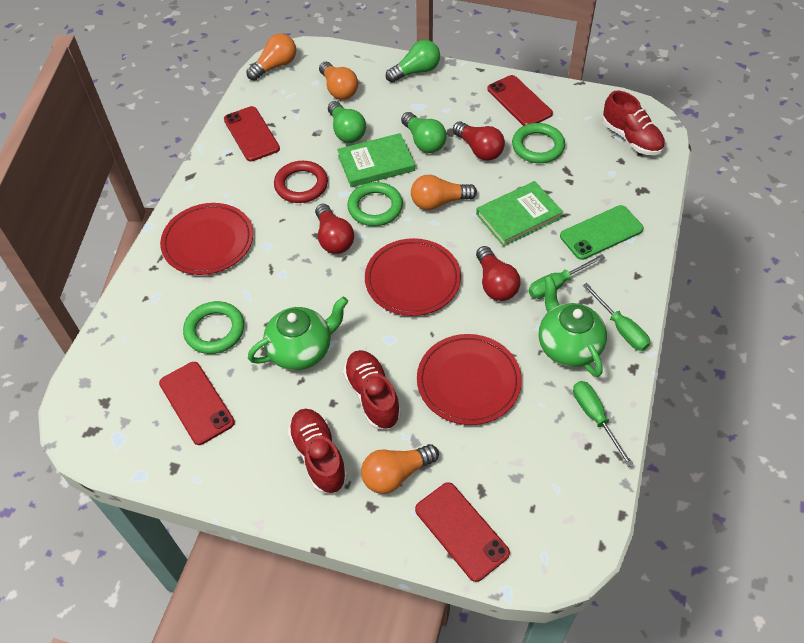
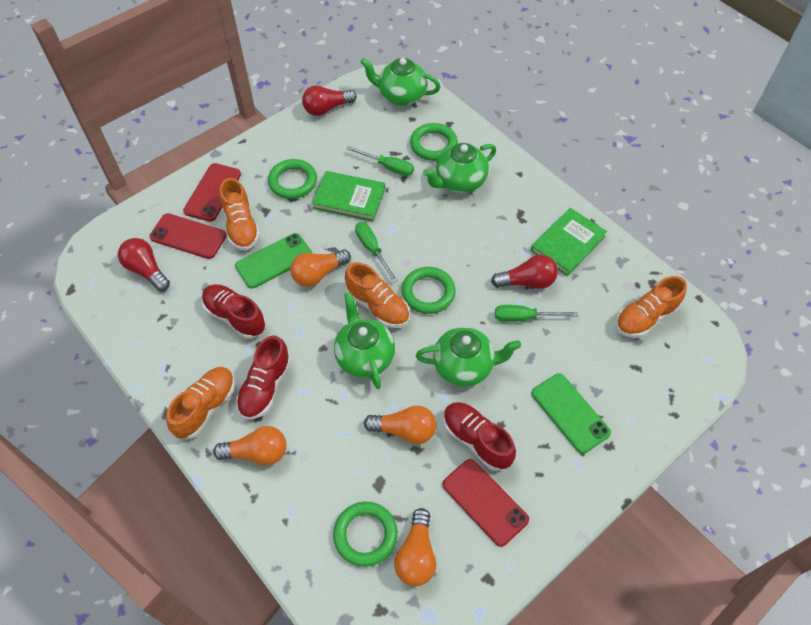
green light bulb: 3 -> 0
green phone: 1 -> 2
green ring: 3 -> 4
green teapot: 2 -> 4
orange shoe: 0 -> 4
red phone: 4 -> 3
red plate: 3 -> 0
red ring: 1 -> 0

